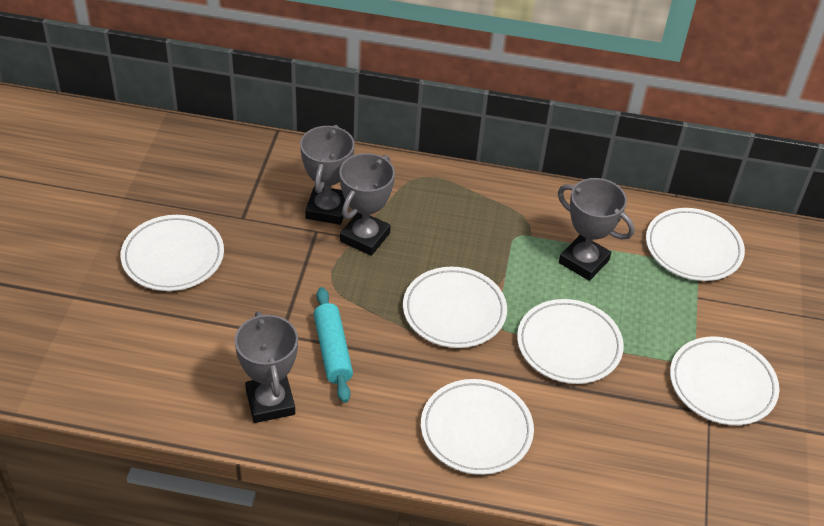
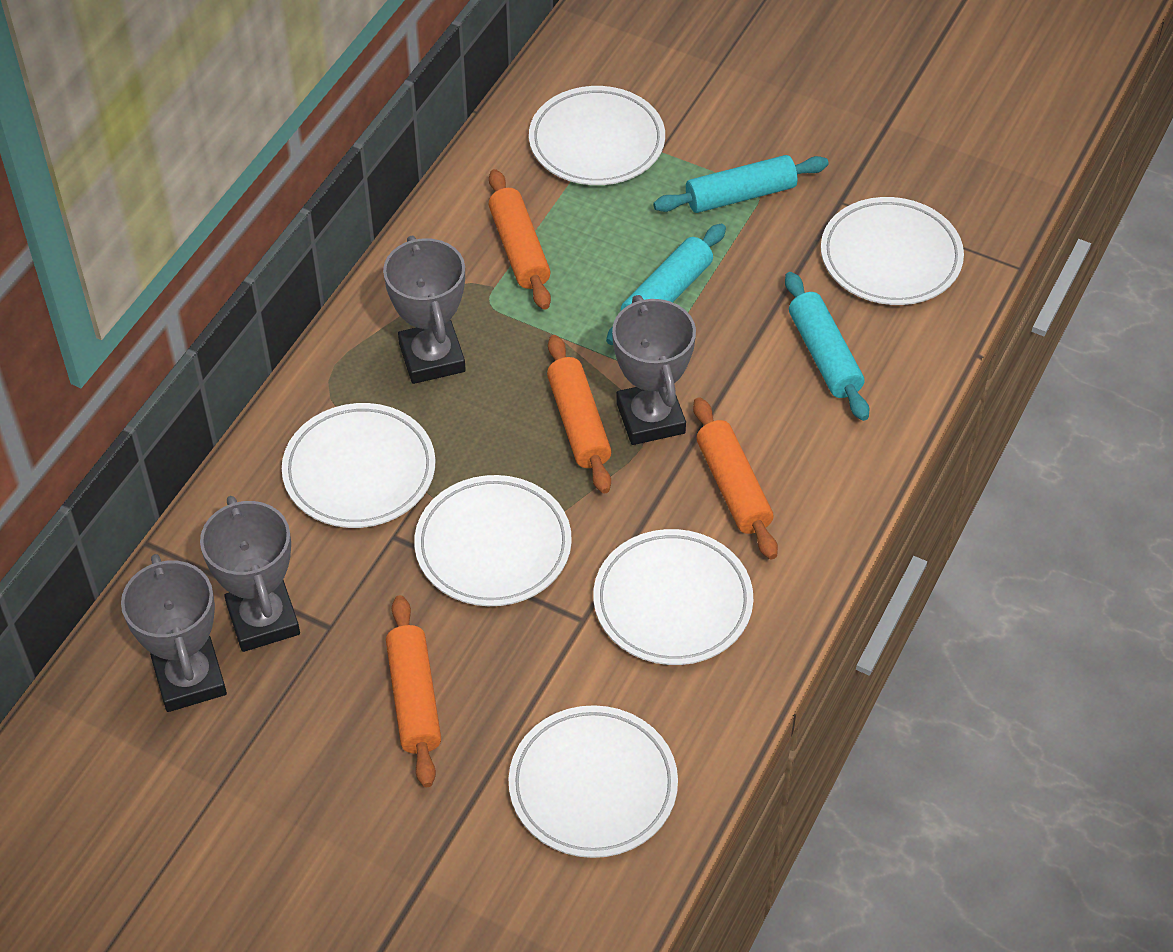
orange rolling pin: 0 -> 4
turquoise rolling pin: 1 -> 3

